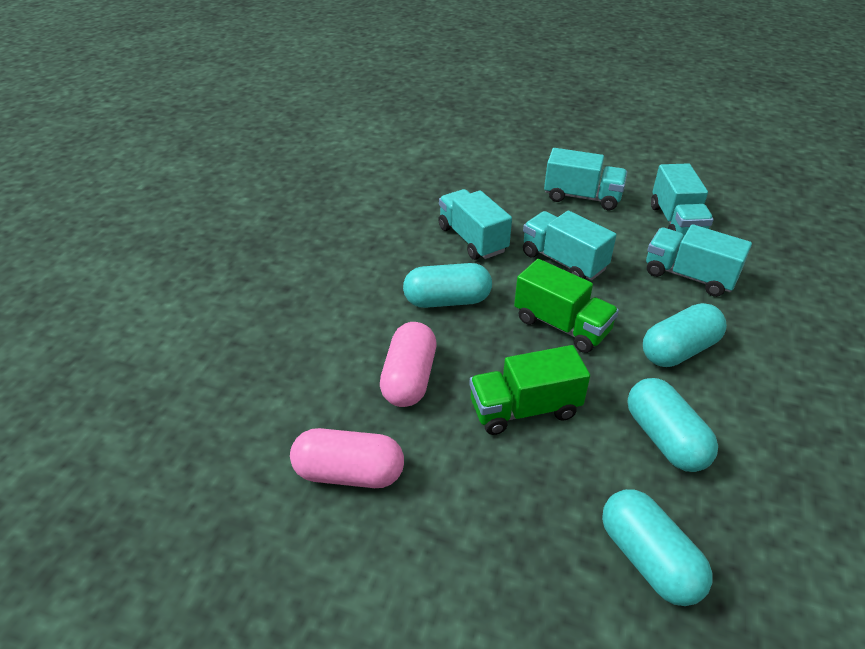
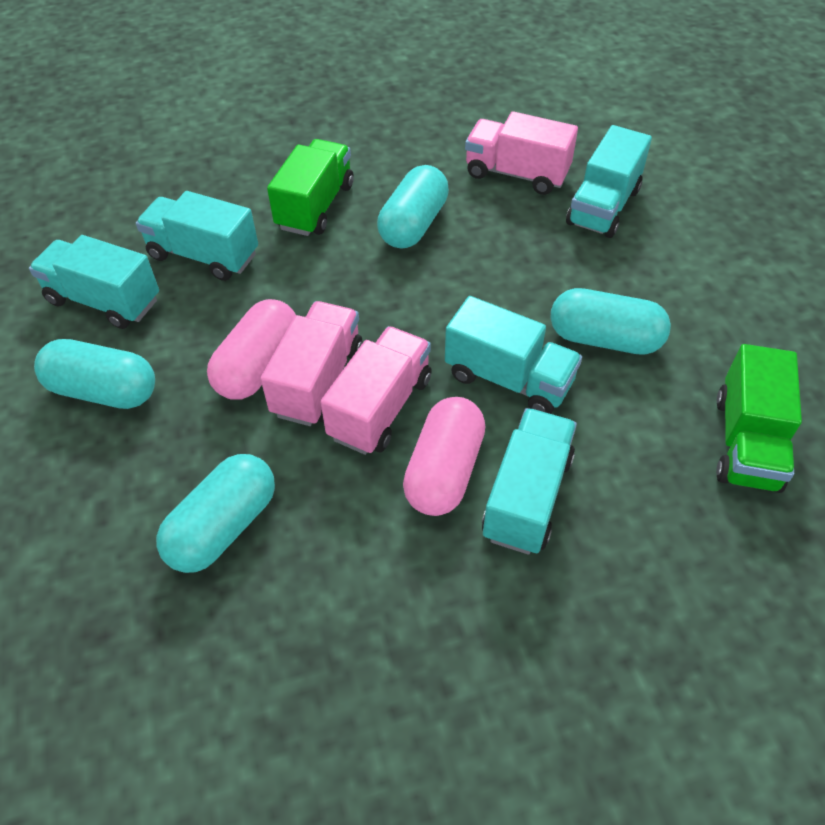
pink truck: 0 -> 3

